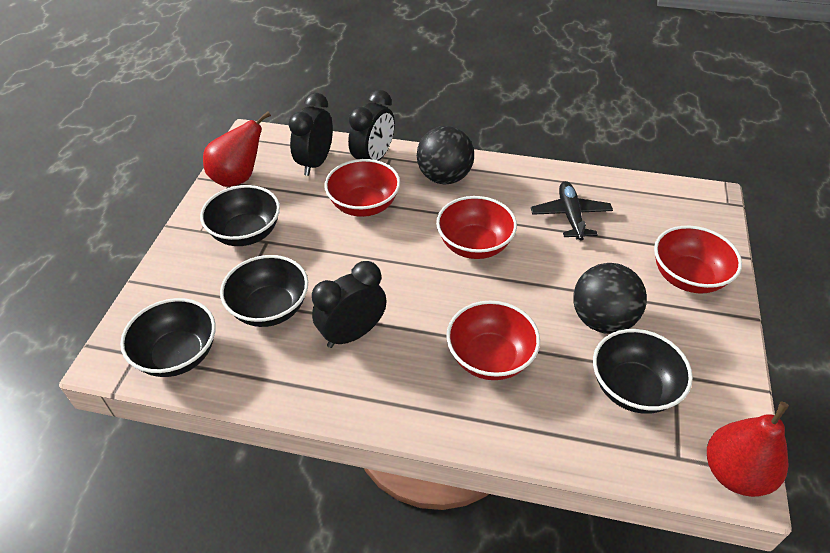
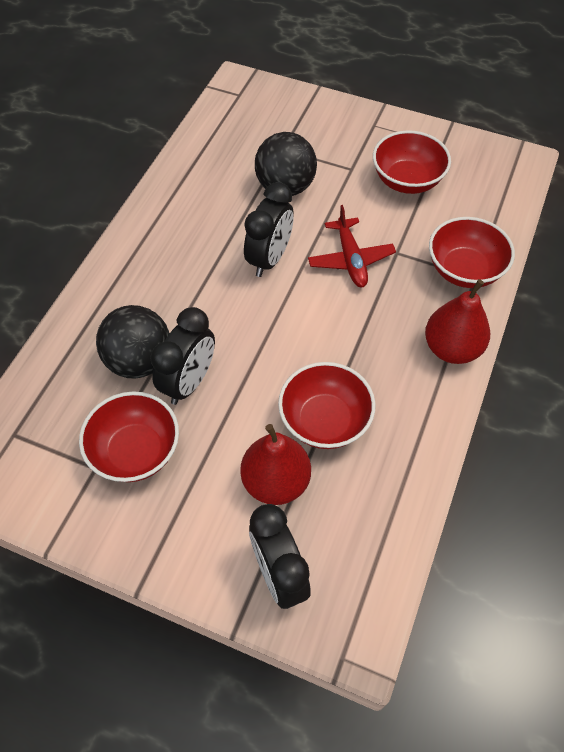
black bowl: 4 -> 0
black plane: 1 -> 0
red plane: 0 -> 1

